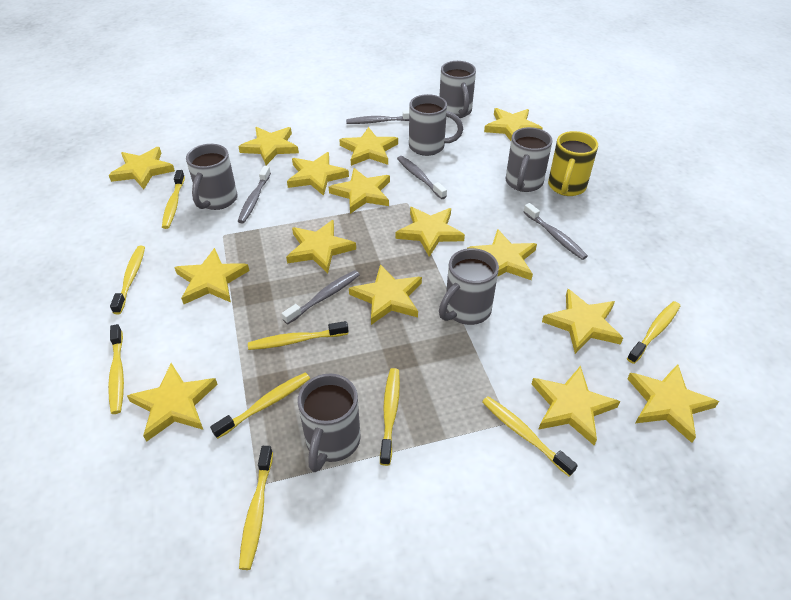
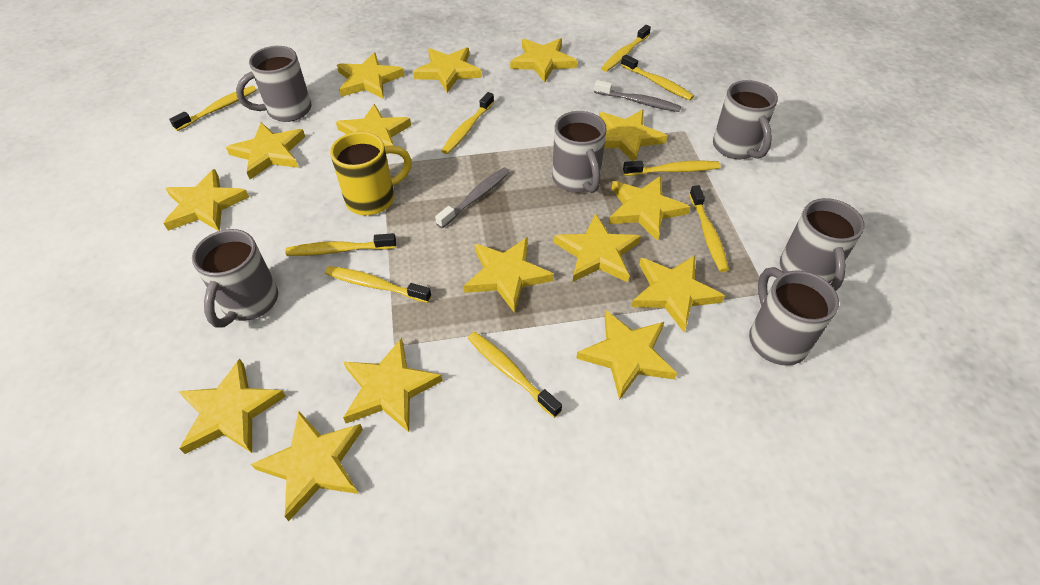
grey toothbrush: 5 -> 2

